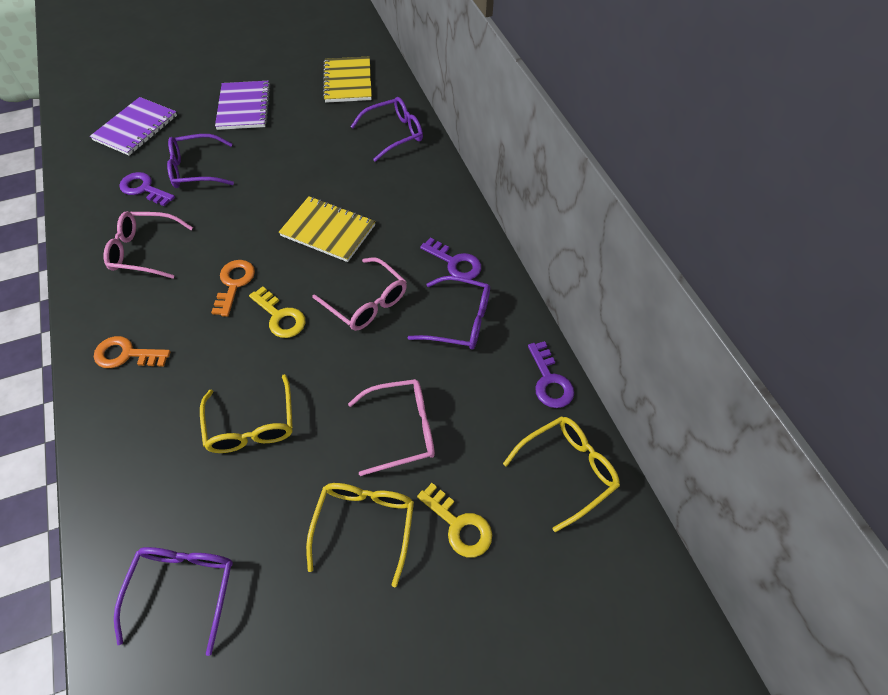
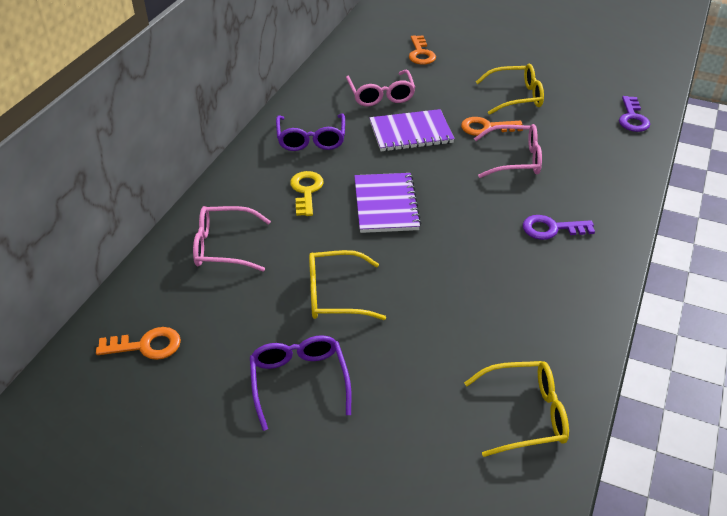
orange key: 2 -> 3
purple glasses: 4 -> 2
purple key: 3 -> 2
yellow key: 2 -> 1
yellow notebook: 2 -> 0

